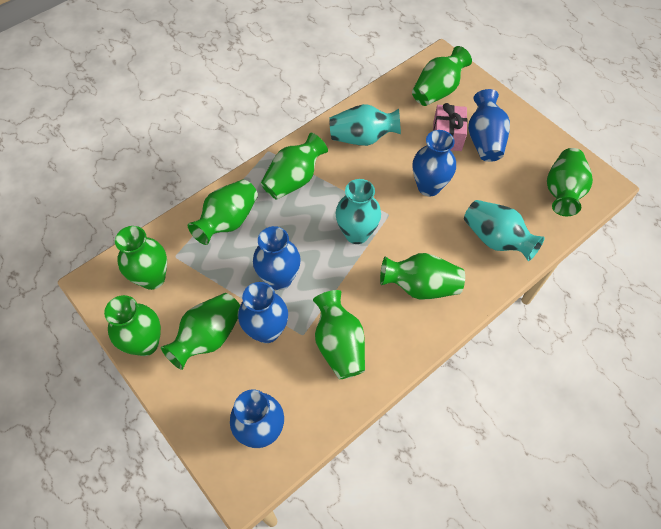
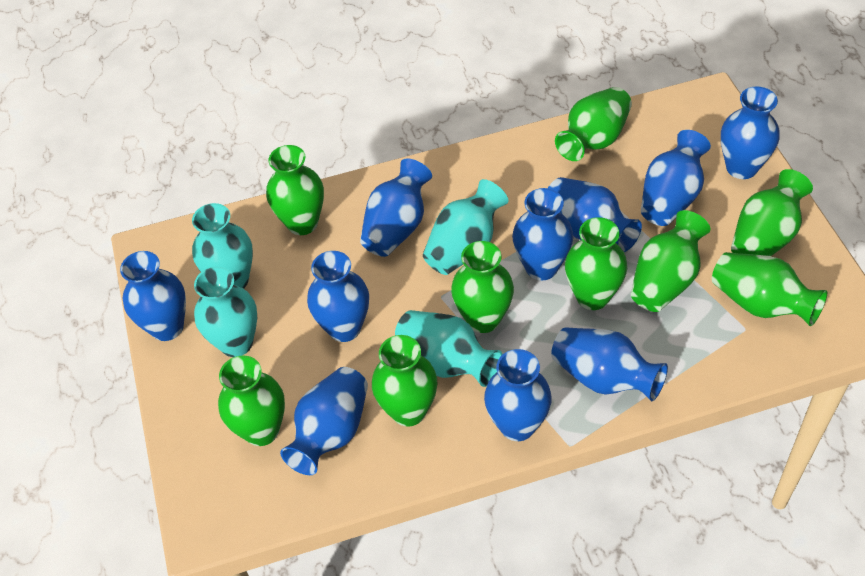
blue vase: 5 -> 10
pink gift: 1 -> 0
turquoise vase: 3 -> 4

